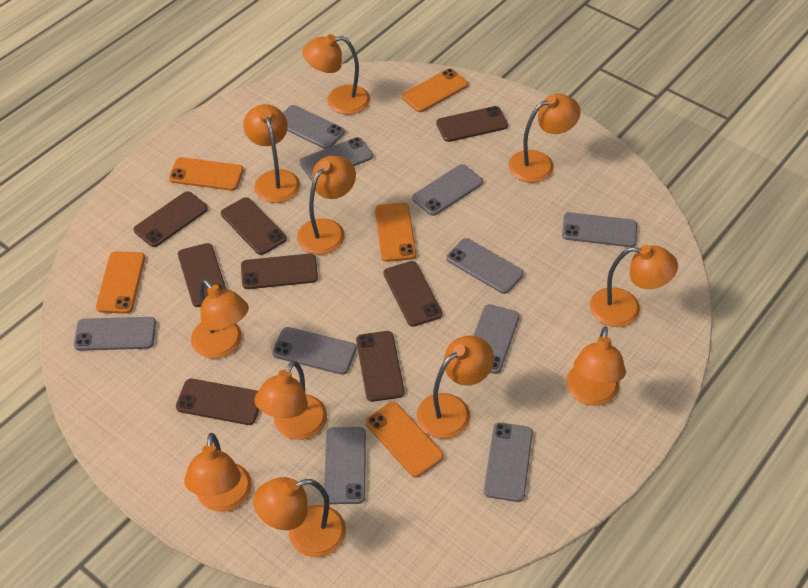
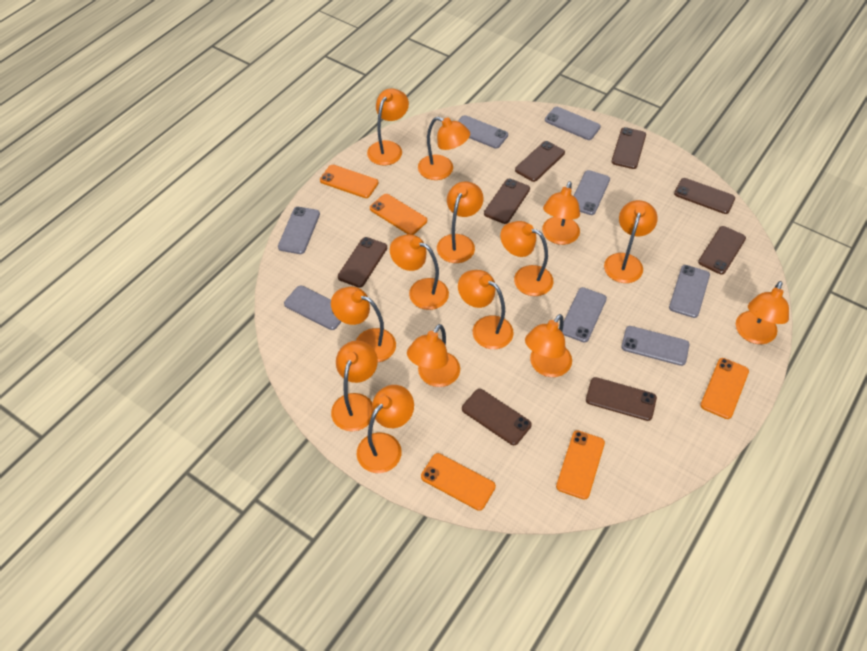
grey phone: 10 -> 8
orange lamp: 11 -> 14

